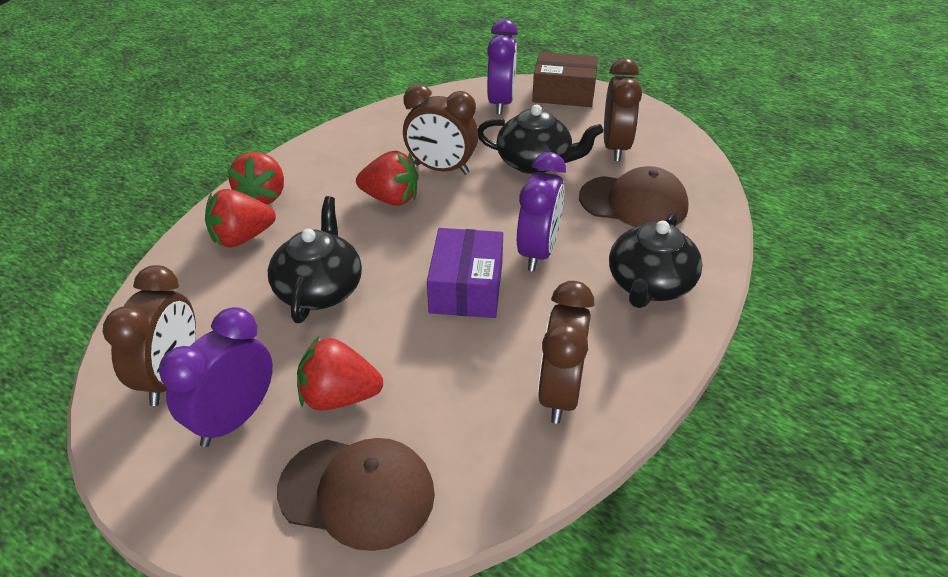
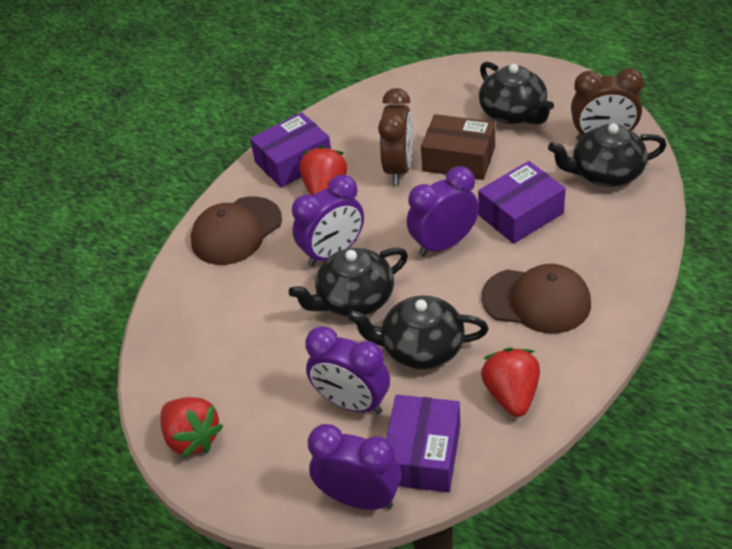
black teapot: 3 -> 4
brown clock: 4 -> 2
purple box: 1 -> 3
purple clock: 3 -> 4
red strawberry: 4 -> 3

